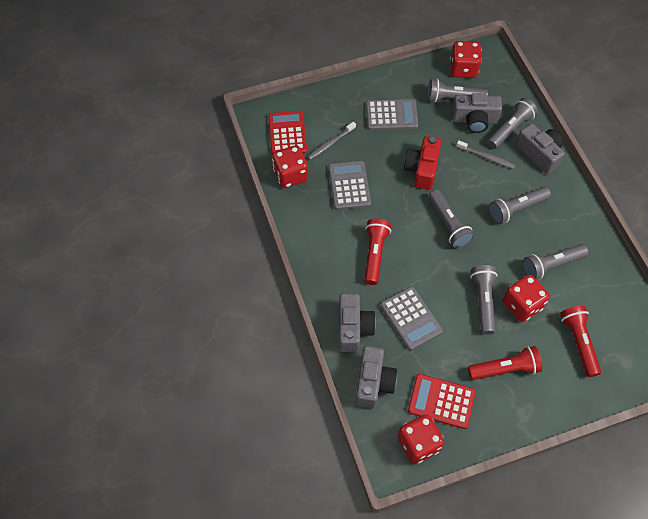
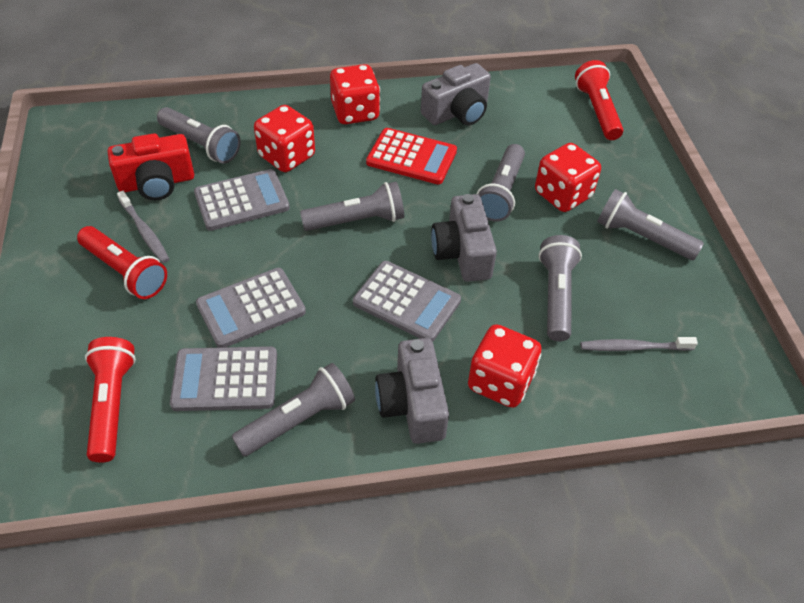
grey calculator: 3 -> 4
grey camera: 4 -> 3
red calculator: 2 -> 1

